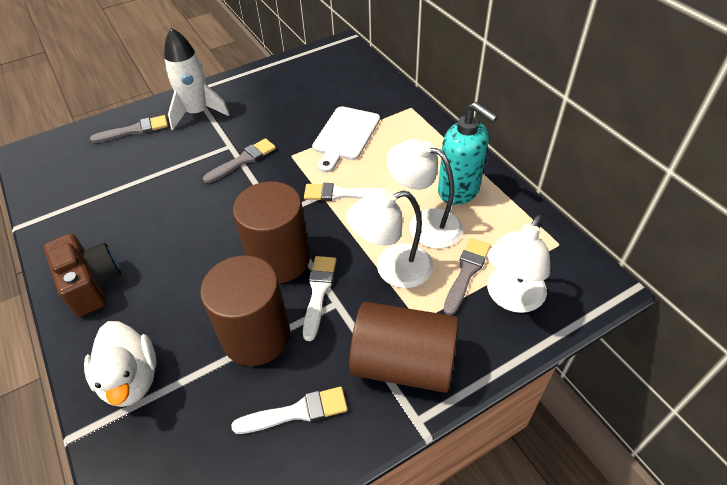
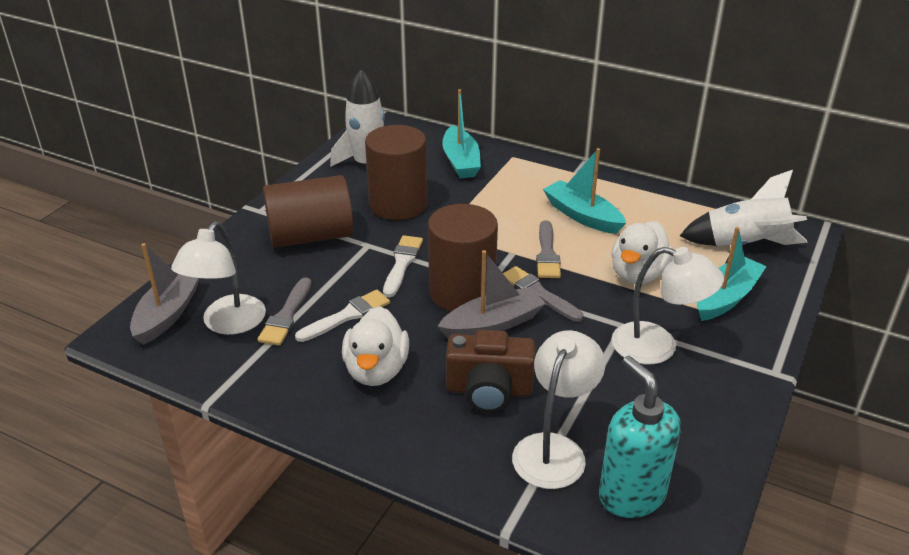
grey boat: 0 -> 2
turquoise boat: 0 -> 3
white brush: 3 -> 2
white cutting board: 1 -> 0
white duck: 1 -> 2
white rocket: 1 -> 2

